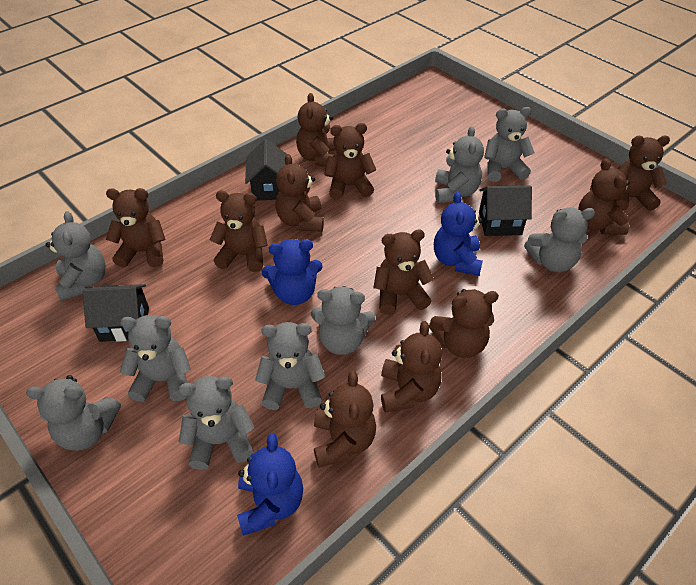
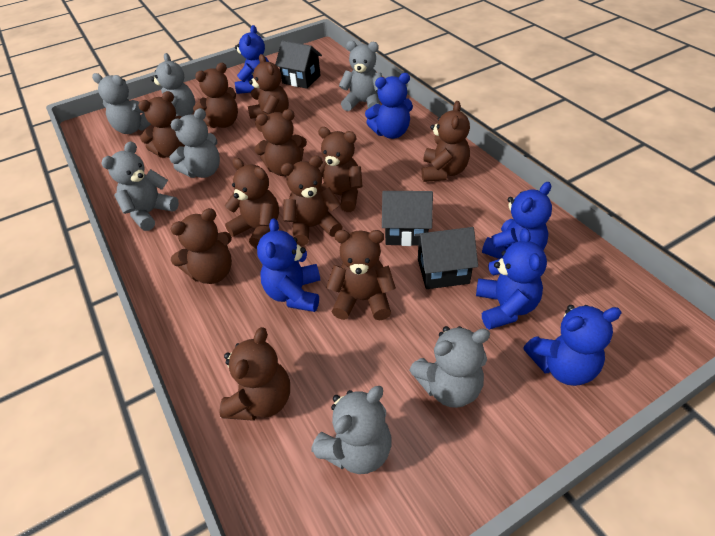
blue teddy bear: 3 -> 6
grey teddy bear: 9 -> 7

